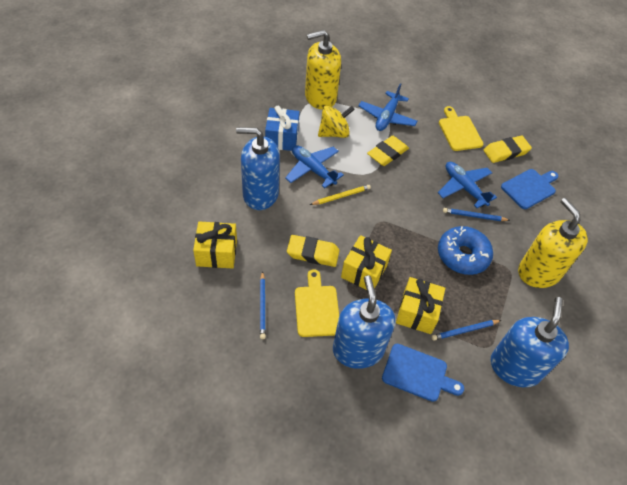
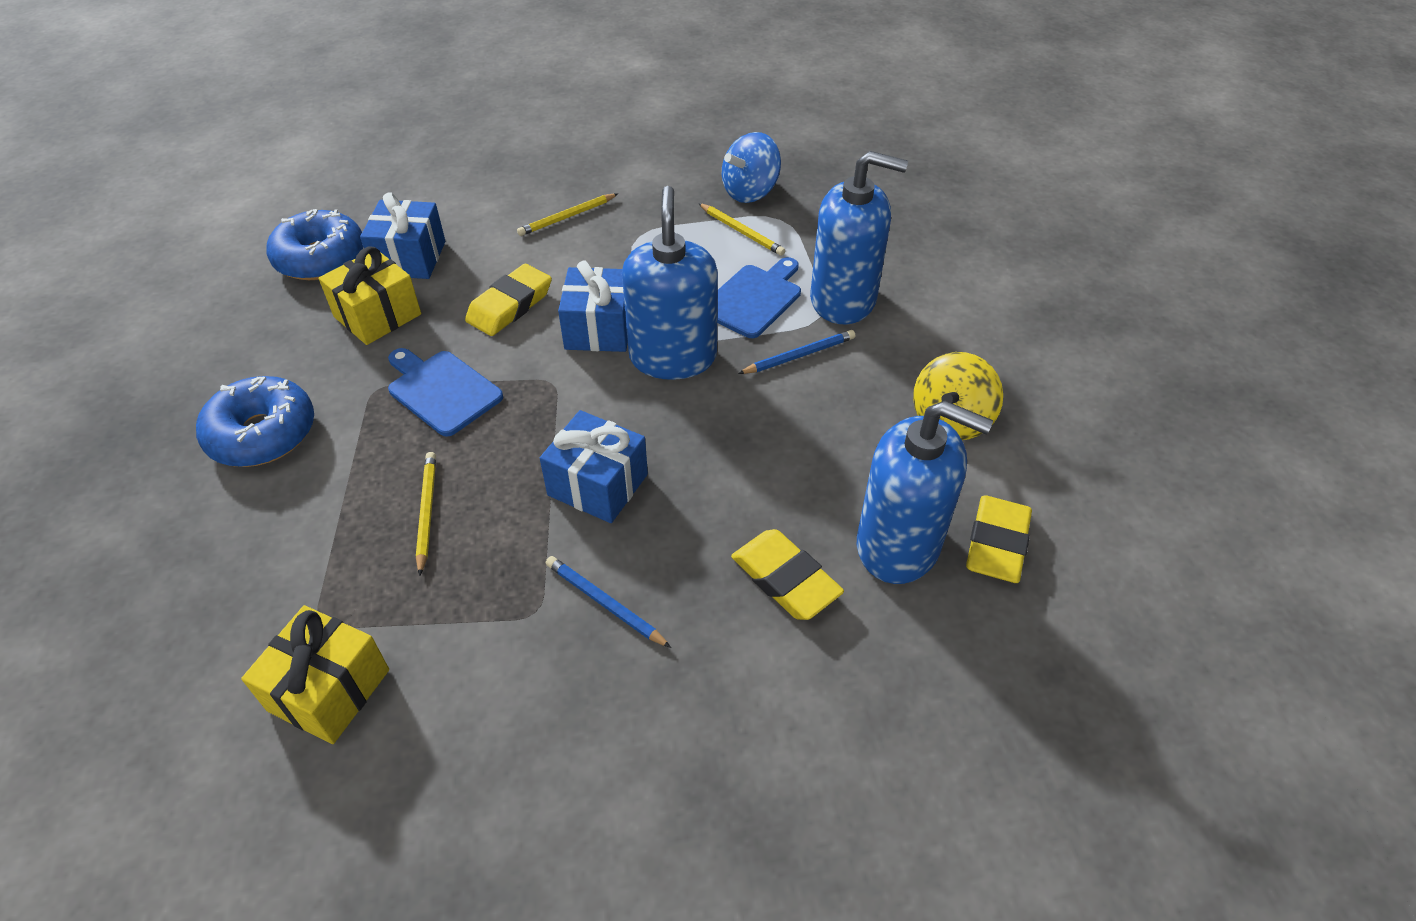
blue donut: 1 -> 2
blue gift: 1 -> 3
blue pencil: 3 -> 2
blue plane: 3 -> 0
blue spinning top: 0 -> 1
yellow cutting board: 2 -> 0
yellow gift: 3 -> 2
yellow pencil: 1 -> 3
yellow soap dispenser: 2 -> 0

